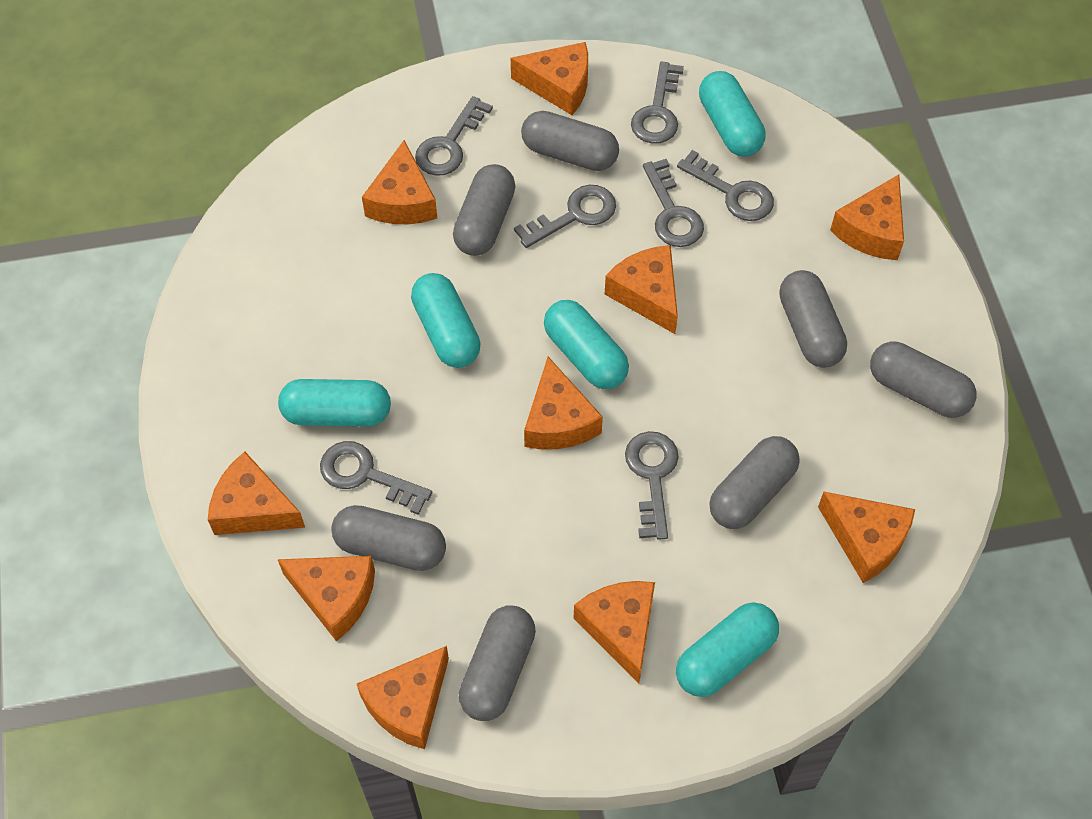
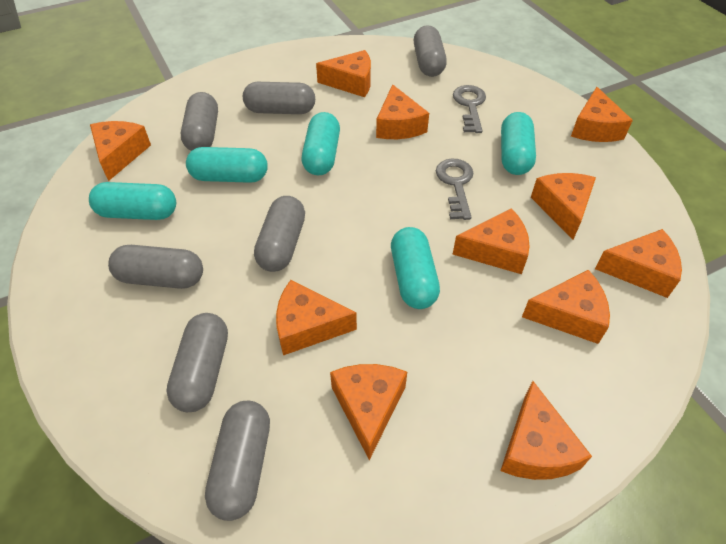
grey key: 7 -> 2
orange cheese: 10 -> 11

